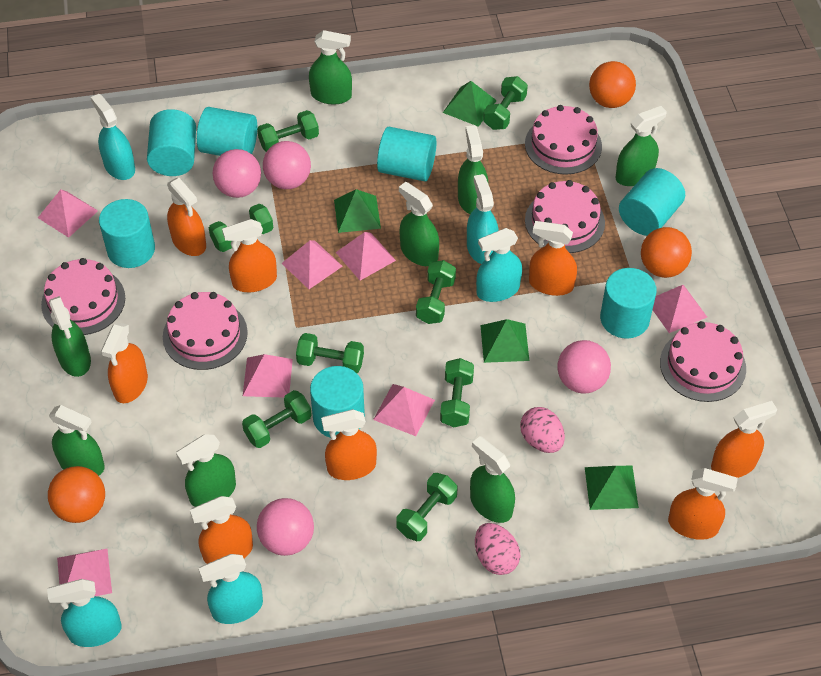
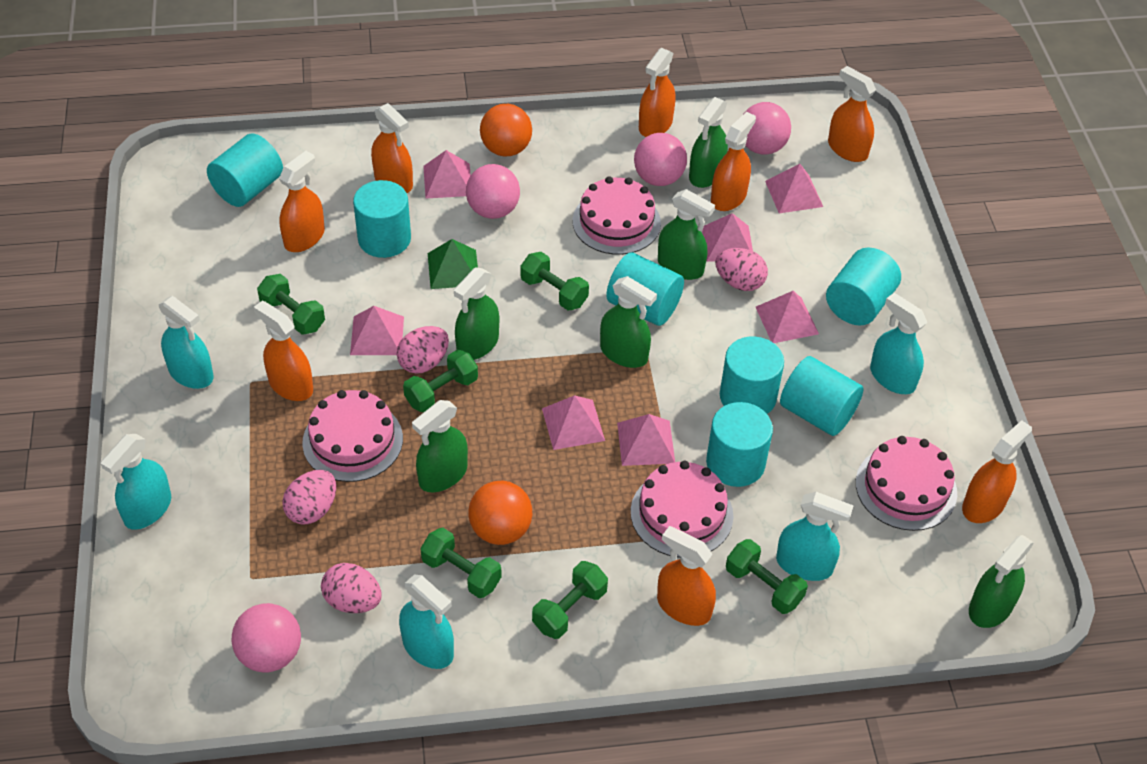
green dumbbell: 8 -> 6
green pyramid: 4 -> 1
green spray bottle: 8 -> 6
orange ball: 3 -> 2
pink cake: 5 -> 4
pink egg: 2 -> 4

